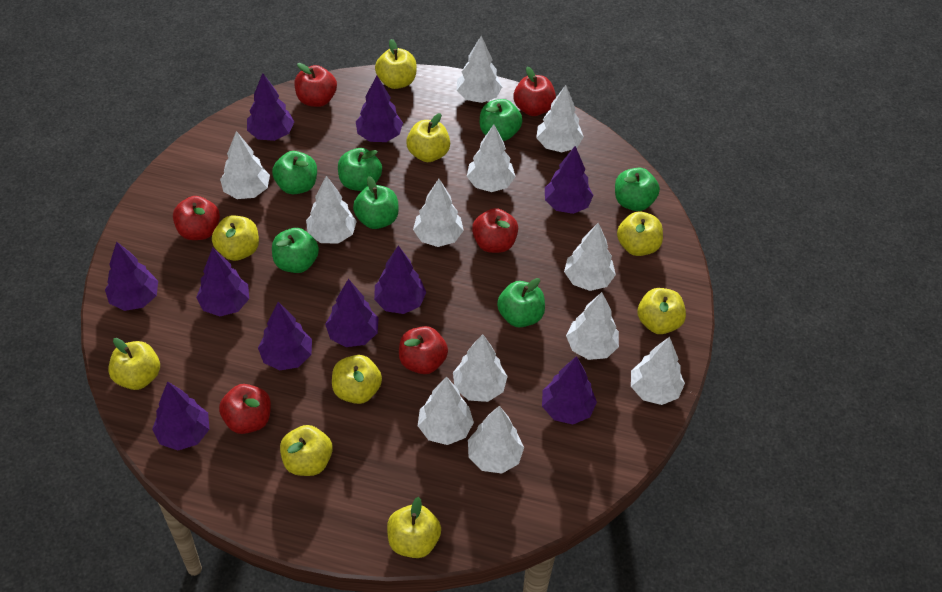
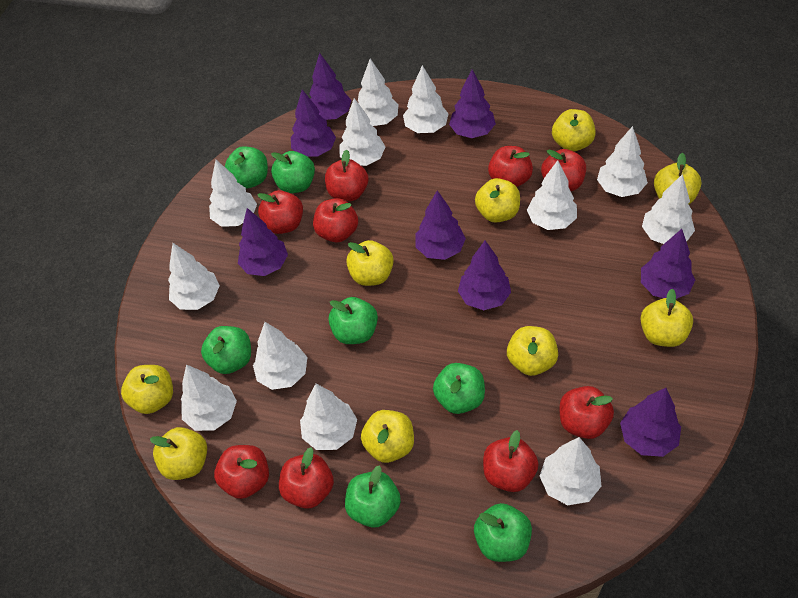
purple tree: 10 -> 8
red apple: 6 -> 9

